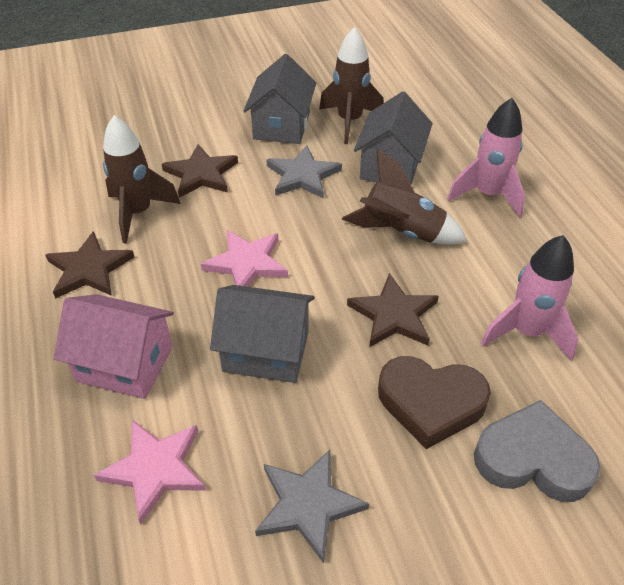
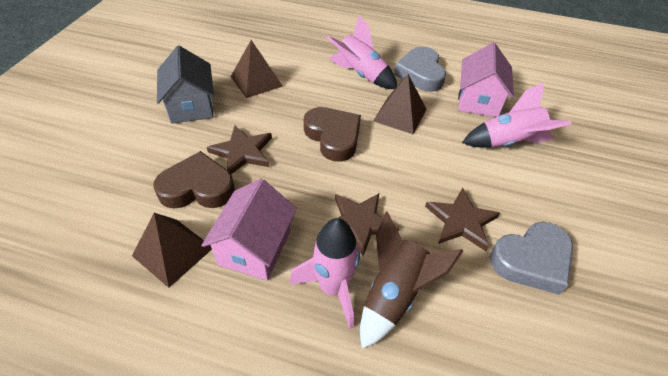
brown heart: 1 -> 2
brown pyramid: 0 -> 3
brown rocket: 3 -> 1
grey heart: 1 -> 2
grey house: 3 -> 1
grey star: 2 -> 0
pink house: 1 -> 2
pink rocket: 2 -> 3
pink star: 2 -> 0

